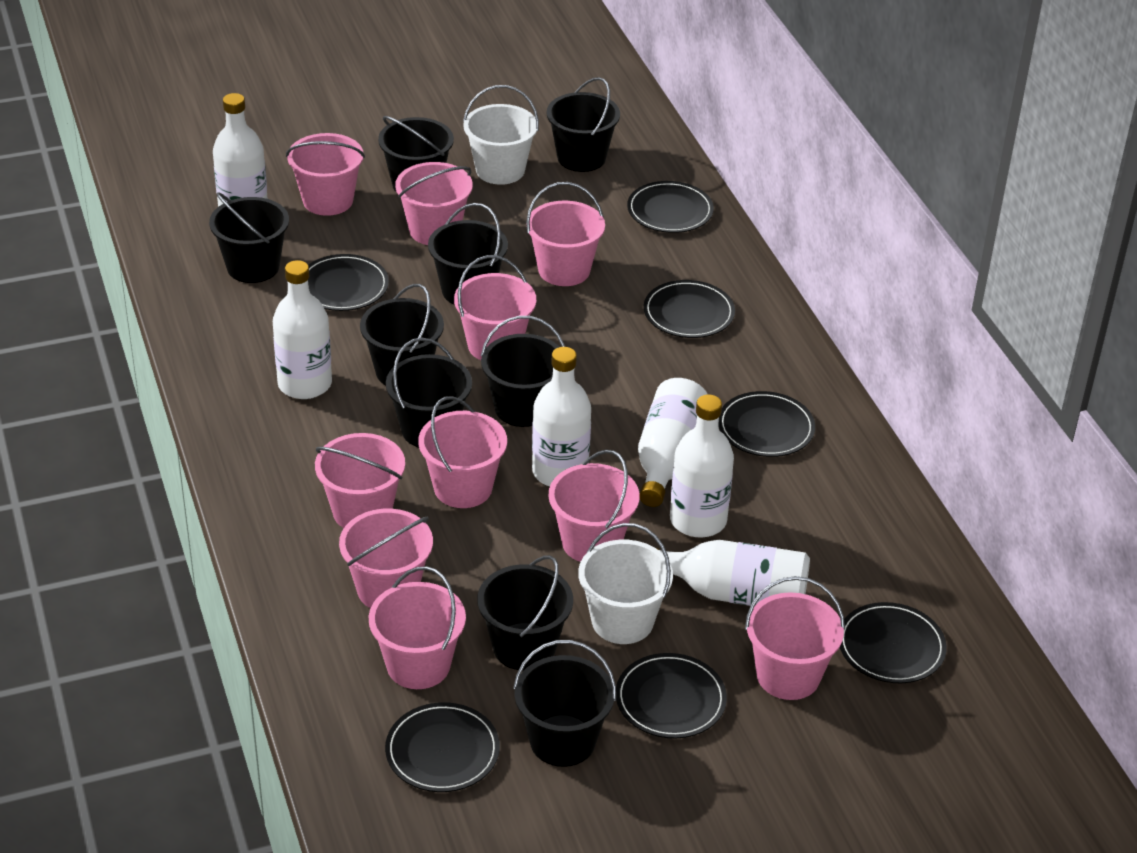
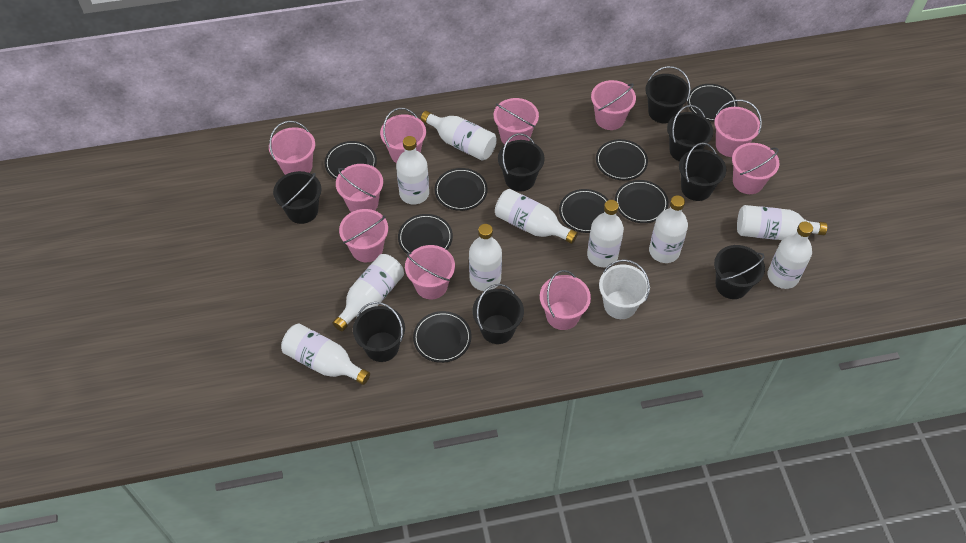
black bucket: 9 -> 8
black plate: 7 -> 8
white bottle: 6 -> 10
white bucket: 2 -> 1

